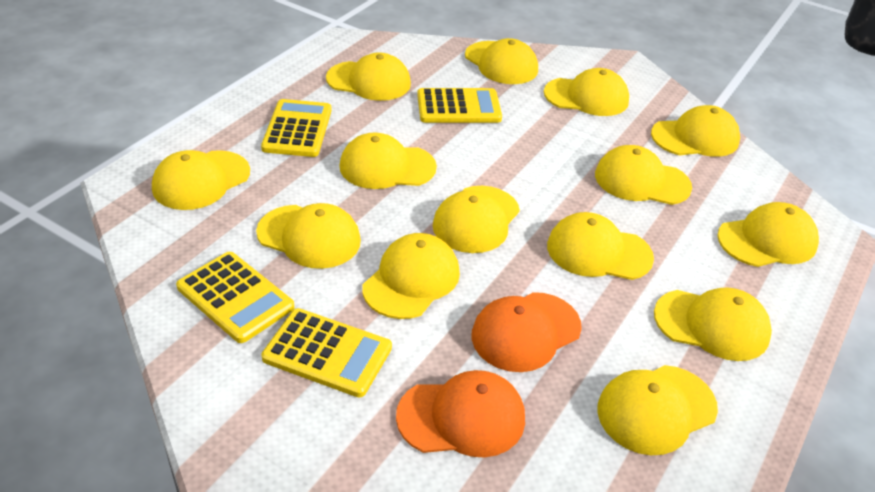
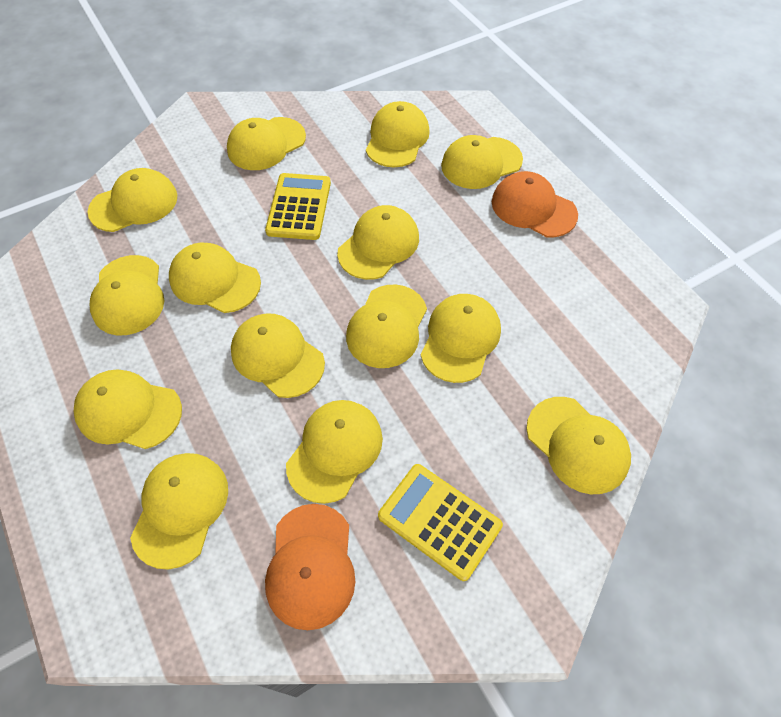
yellow calculator: 4 -> 2

